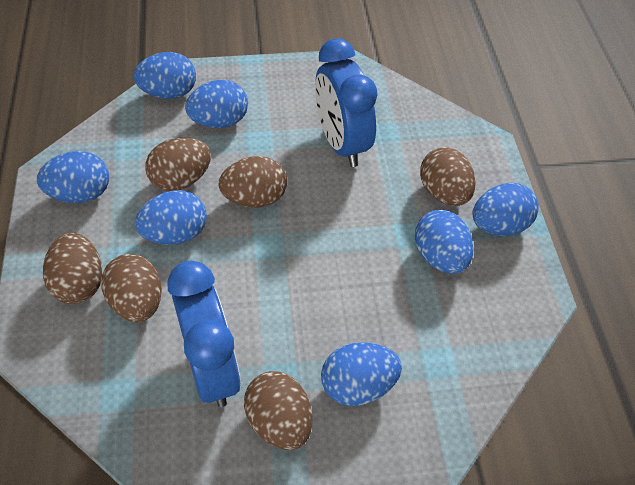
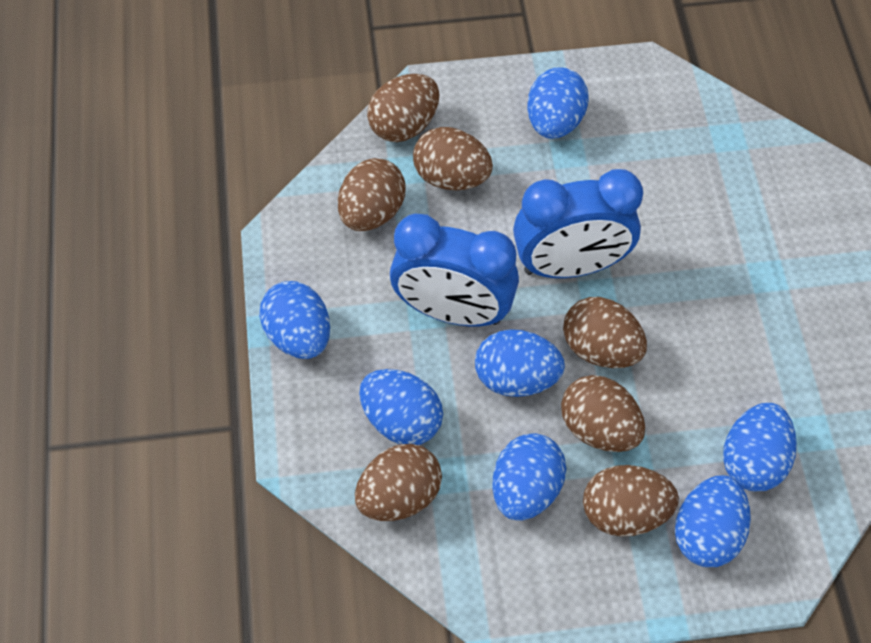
brown egg: 6 -> 7

